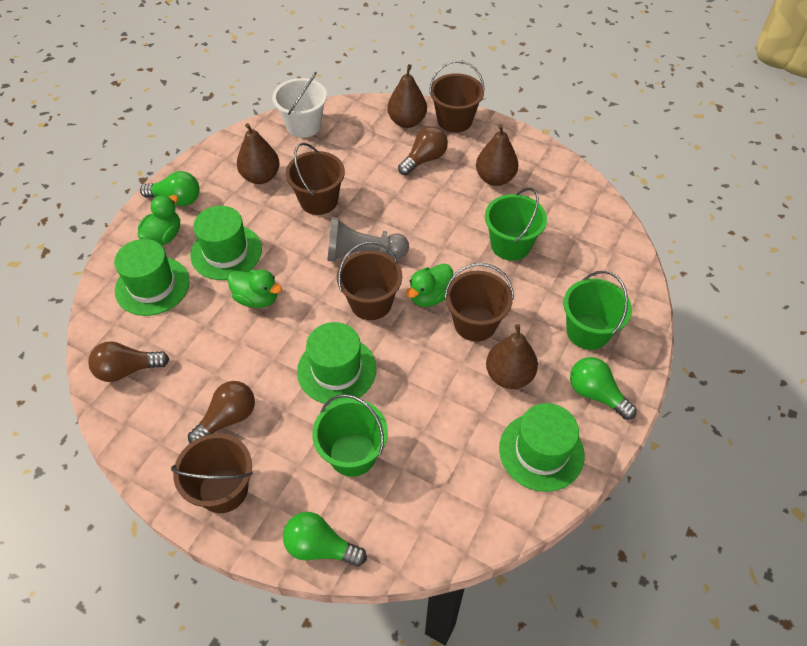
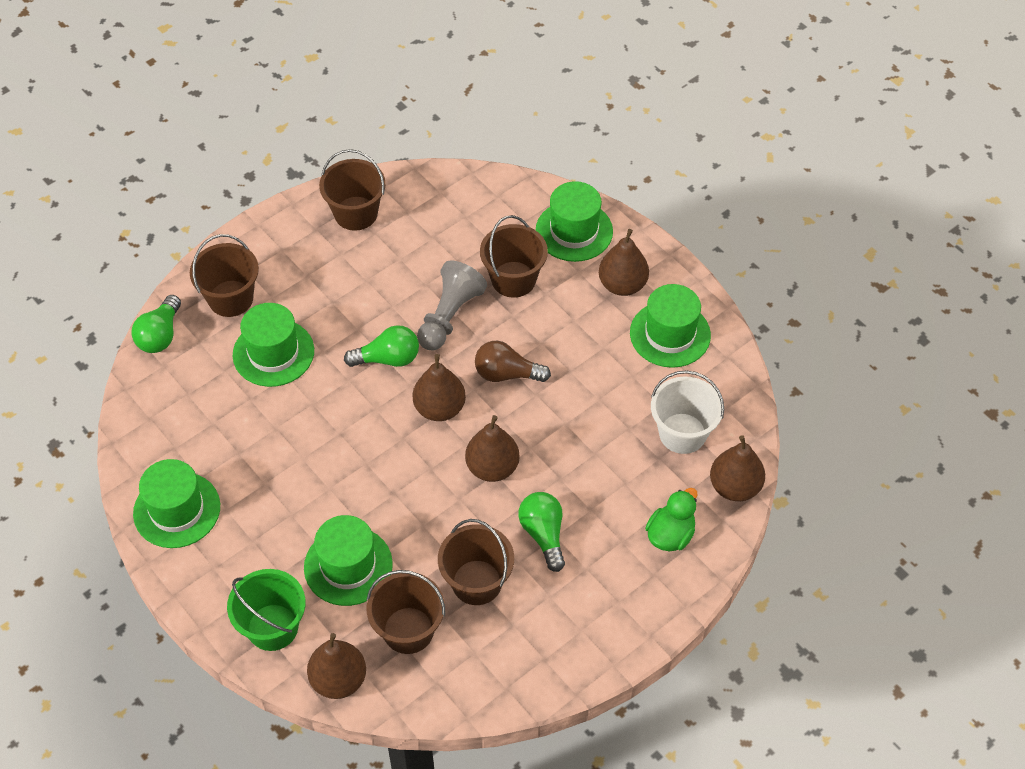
brown light bulb: 3 -> 1
brown pear: 4 -> 5
green bucket: 3 -> 1
green duck: 3 -> 1
green hat: 4 -> 5

